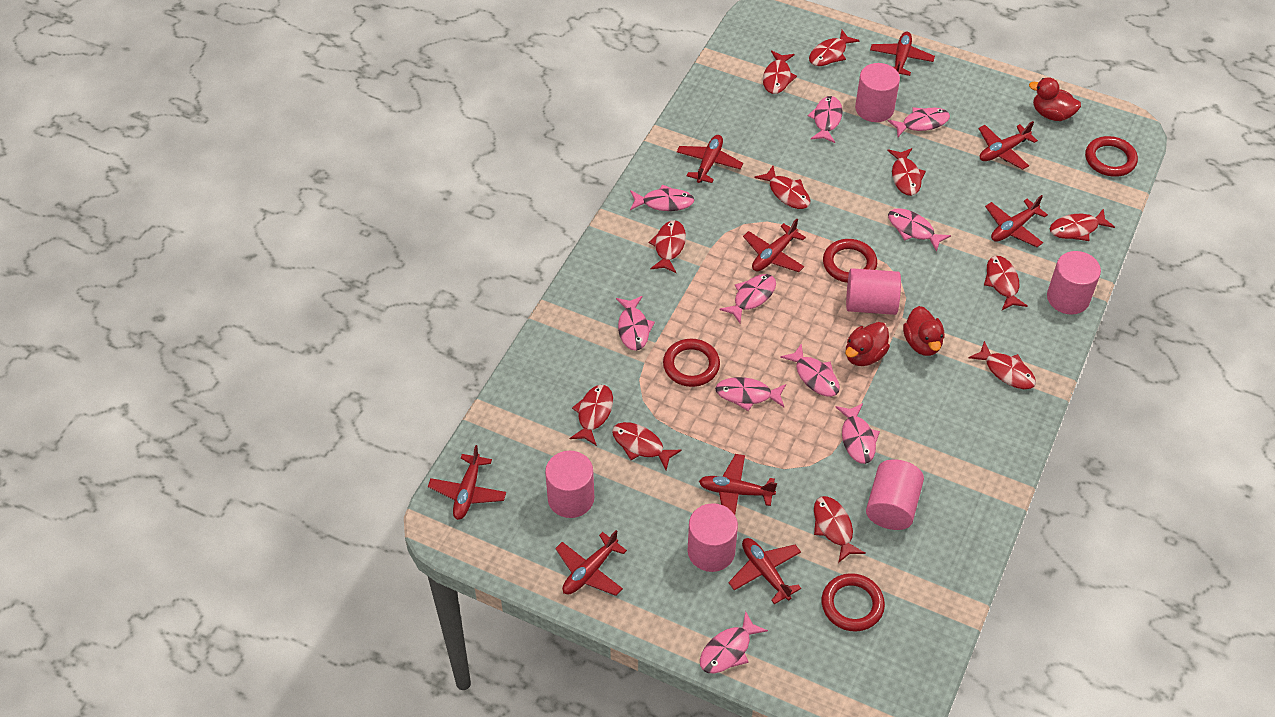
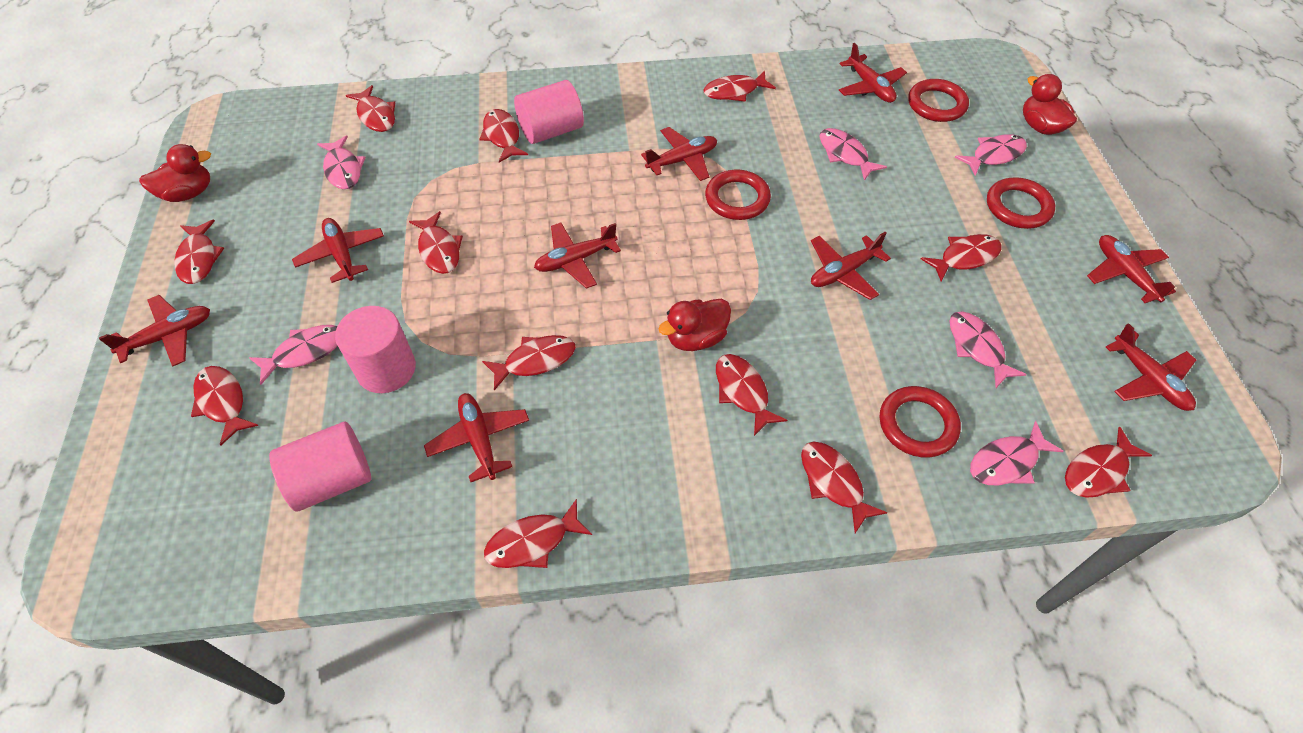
pink cylinder: 6 -> 3
pink fish: 10 -> 6
red fish: 11 -> 12

